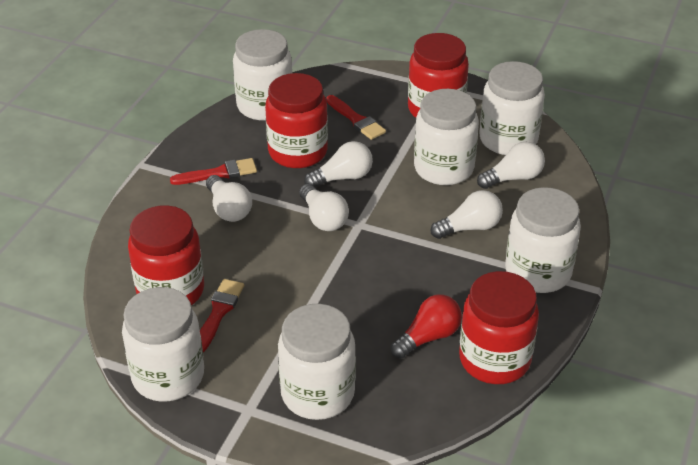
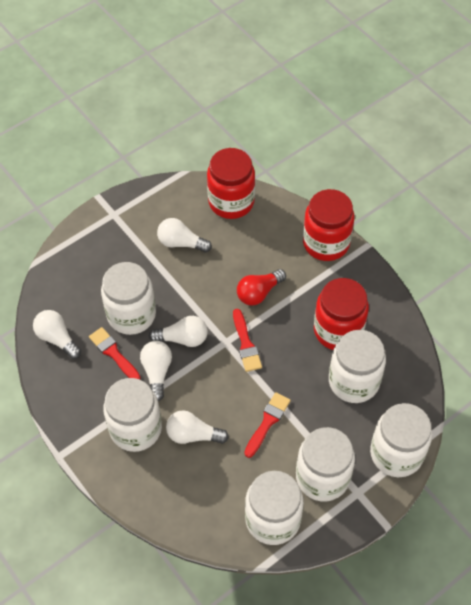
red jar: 4 -> 3

